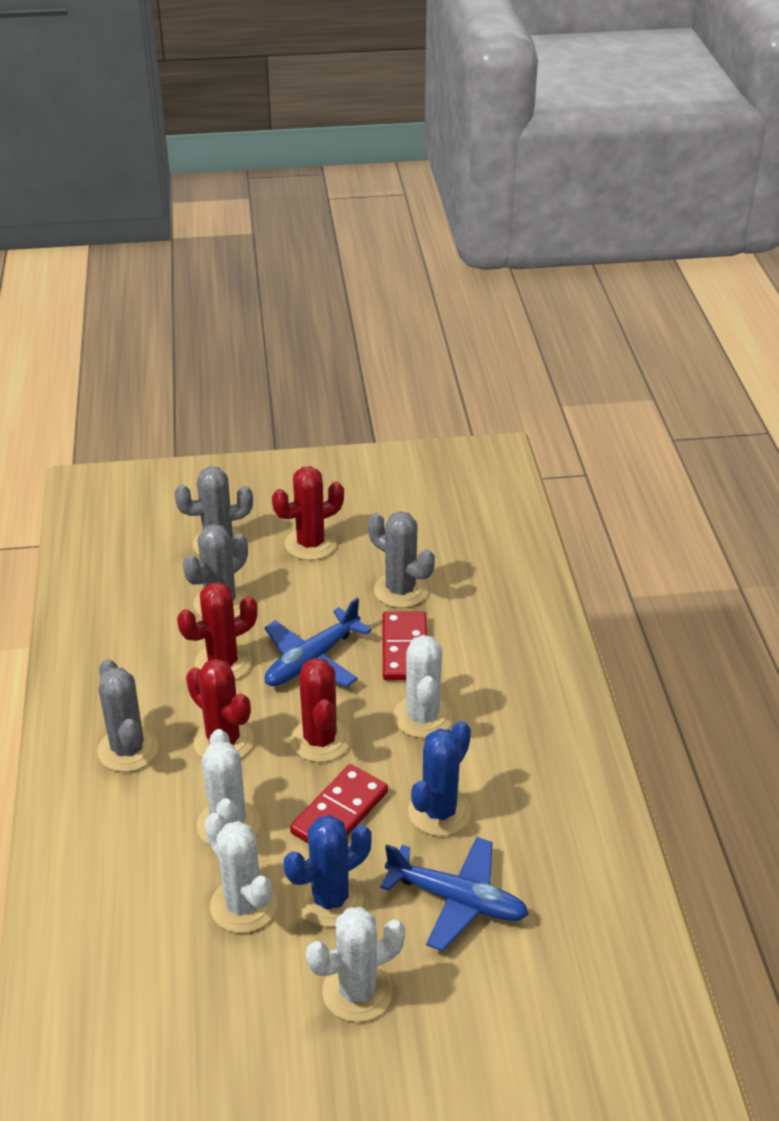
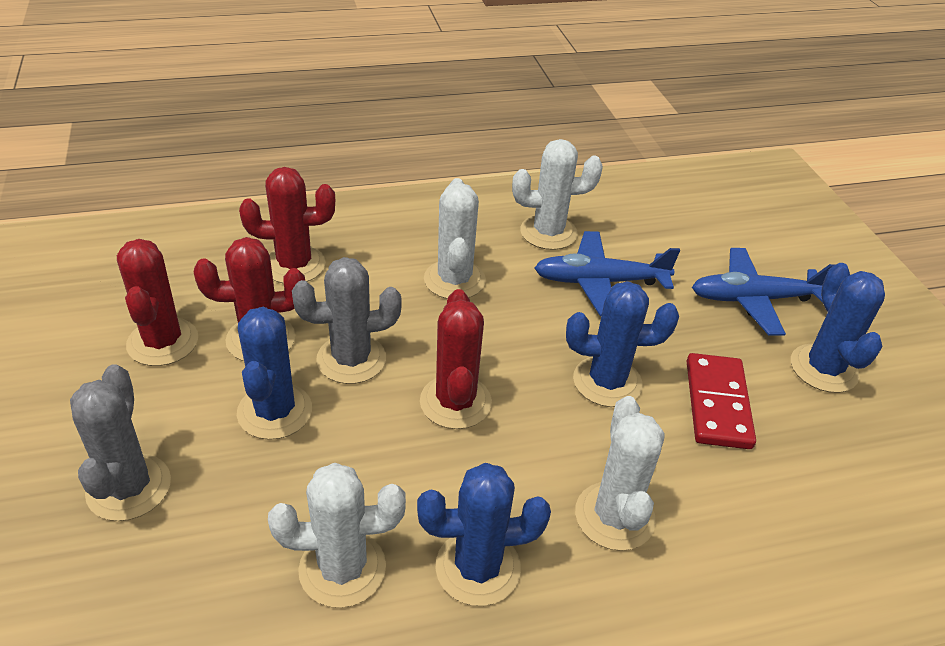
blue cactus: 2 -> 4
grey cactus: 4 -> 2
red domino: 2 -> 1

